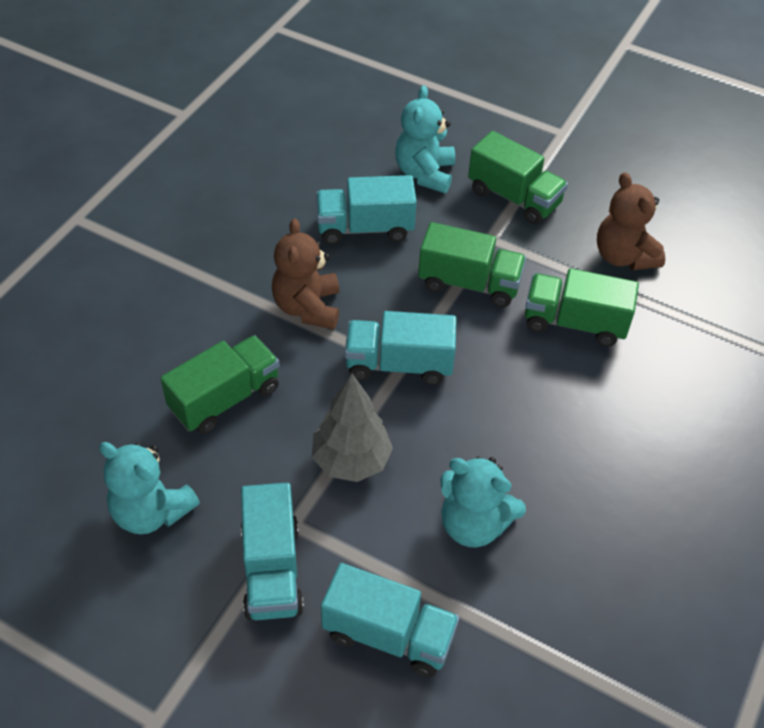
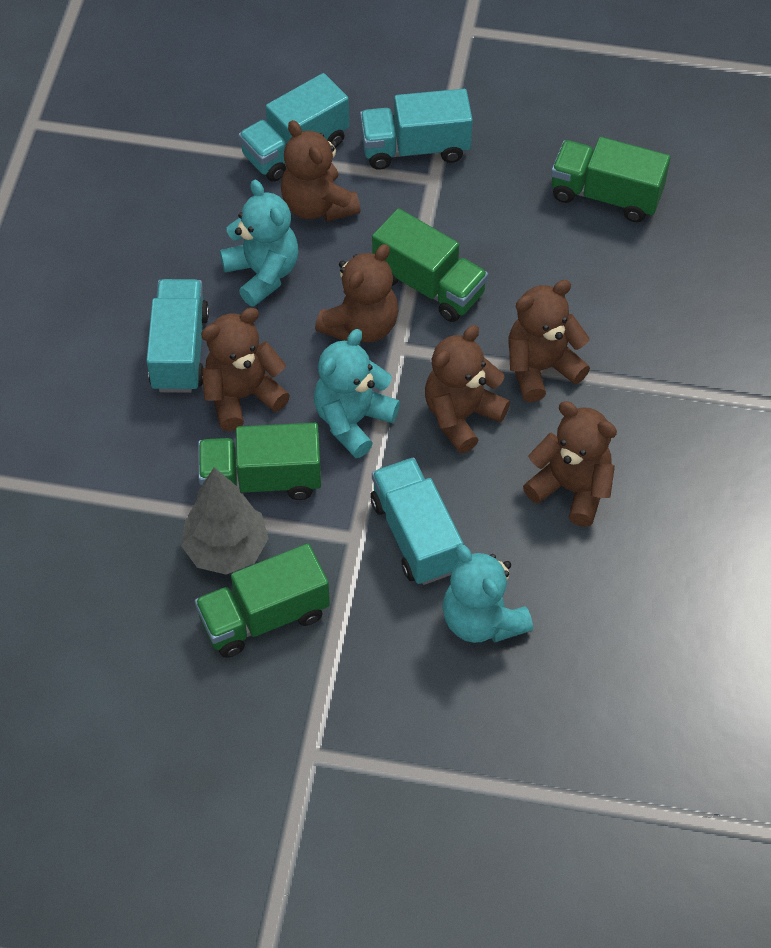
brown teddy bear: 2 -> 6

